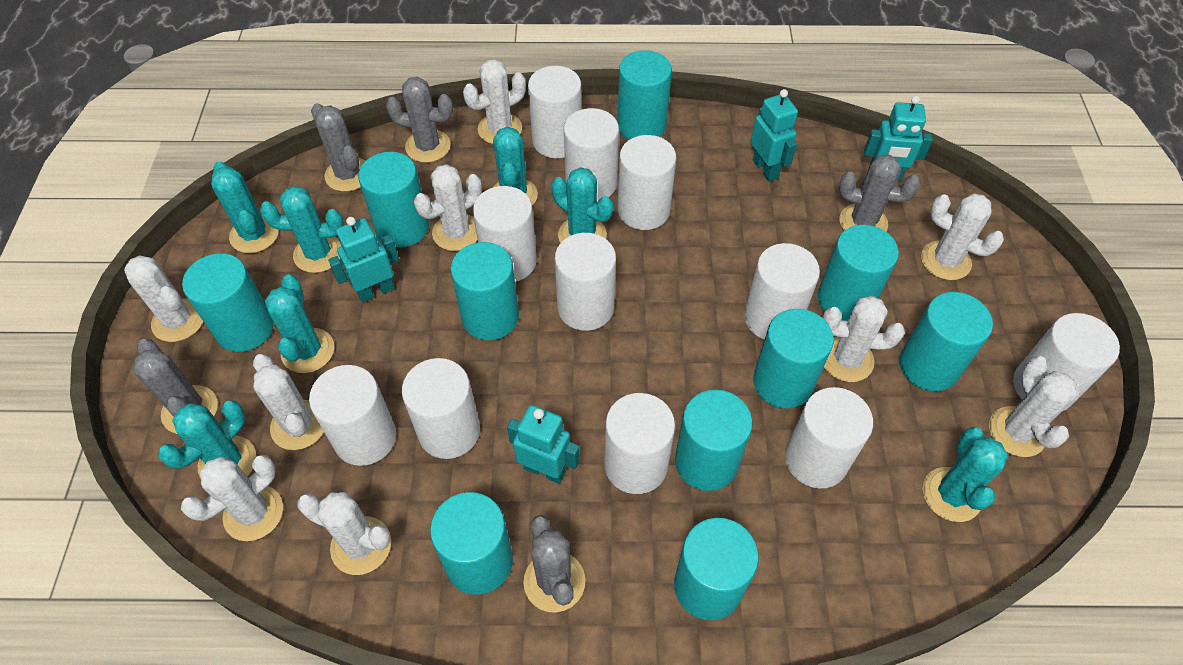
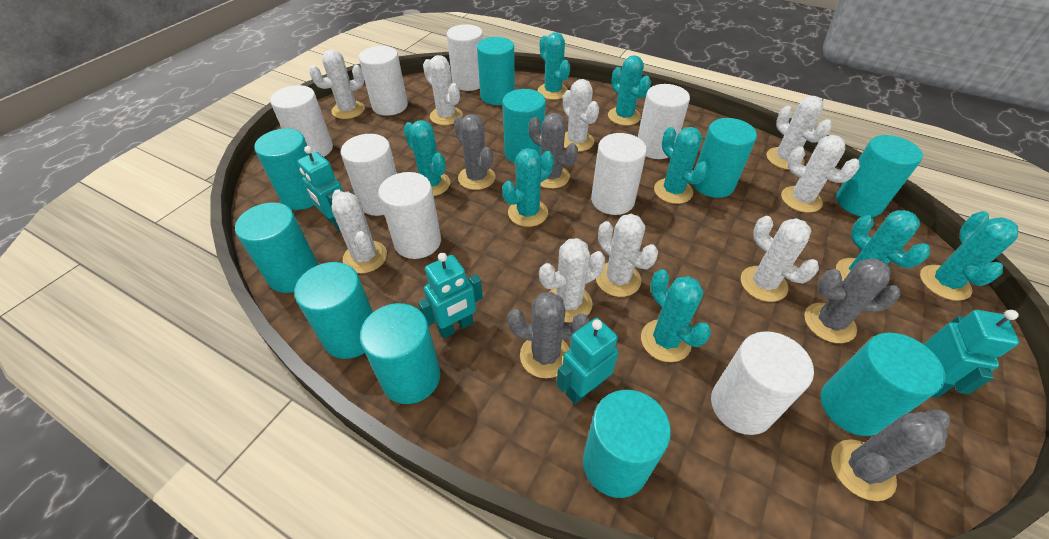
turquoise cactus: 7 -> 8
white cylinder: 11 -> 8

